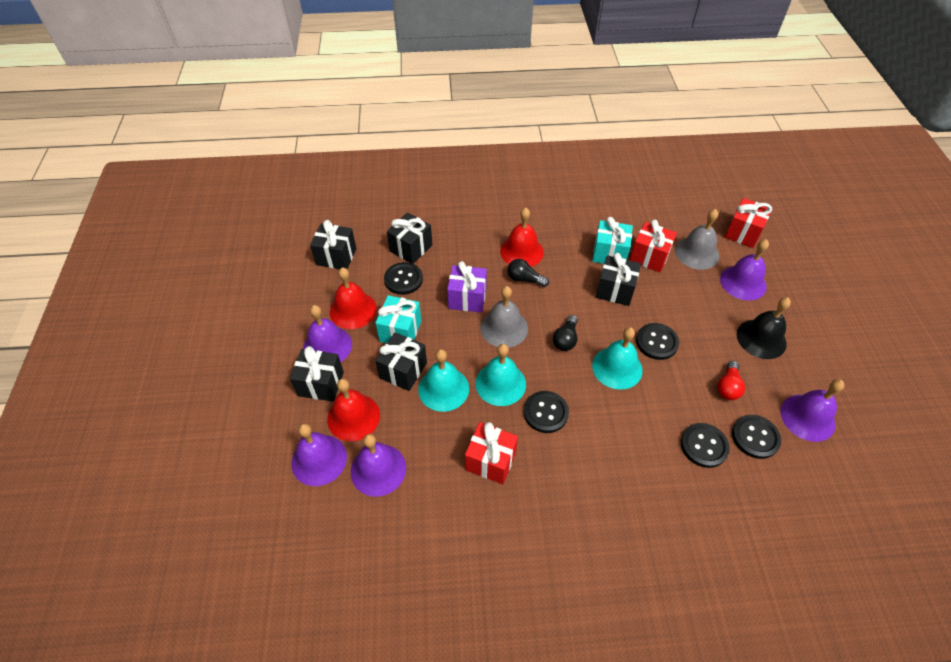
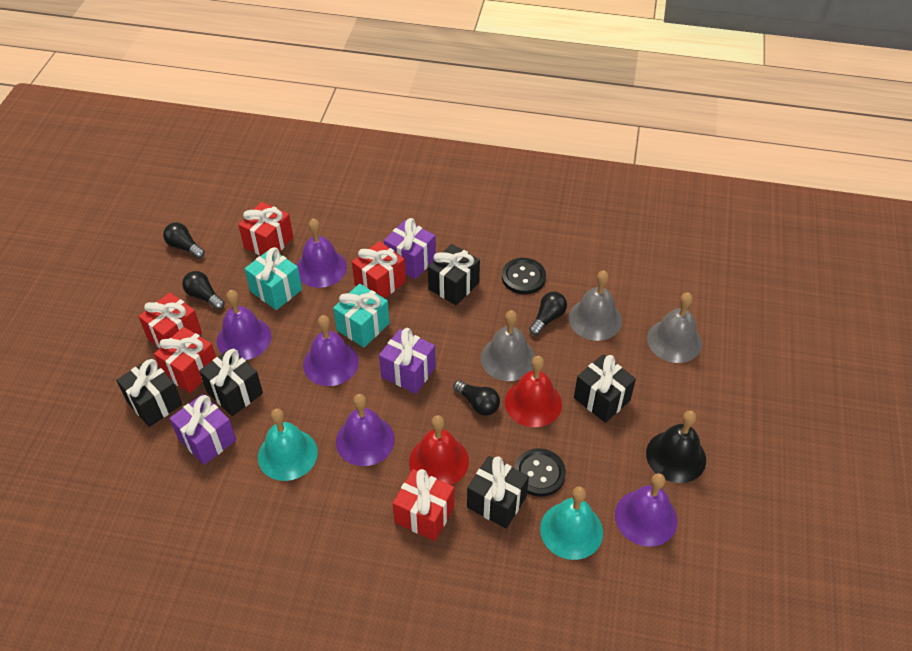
black button: 5 -> 2
black light bulb: 2 -> 4
grey bell: 2 -> 3
purple gift: 1 -> 3
red bell: 3 -> 2
red gift: 3 -> 5
red light bulb: 1 -> 0
turquoise bell: 3 -> 2

